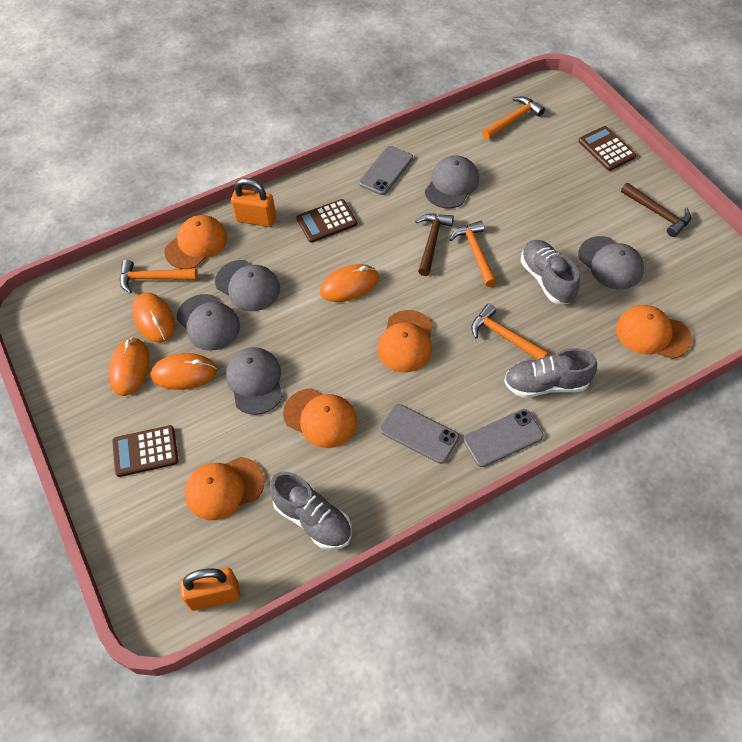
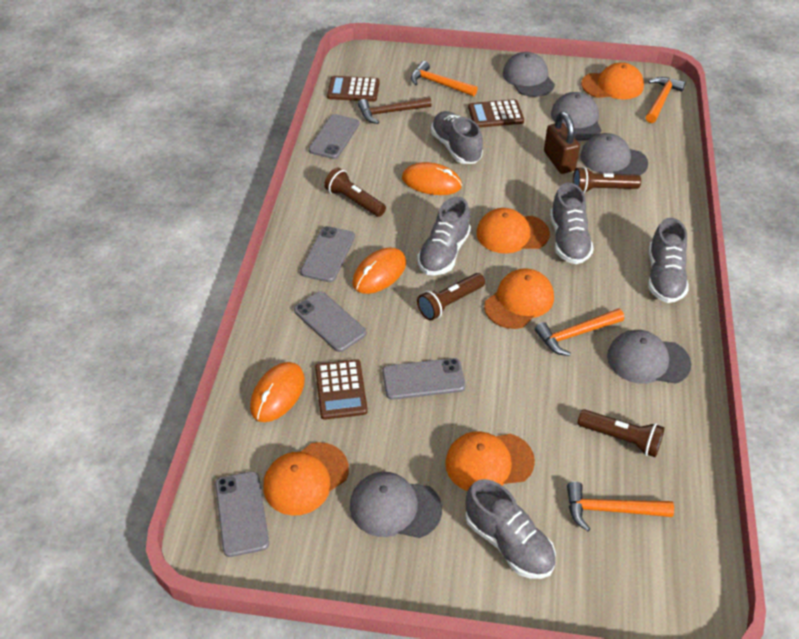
brown flashlight: 0 -> 4
brown hammer: 2 -> 1
brown padlock: 0 -> 1
grey phone: 3 -> 5
grey shoe: 3 -> 5
orange mouse: 4 -> 3
orange padlock: 2 -> 0

